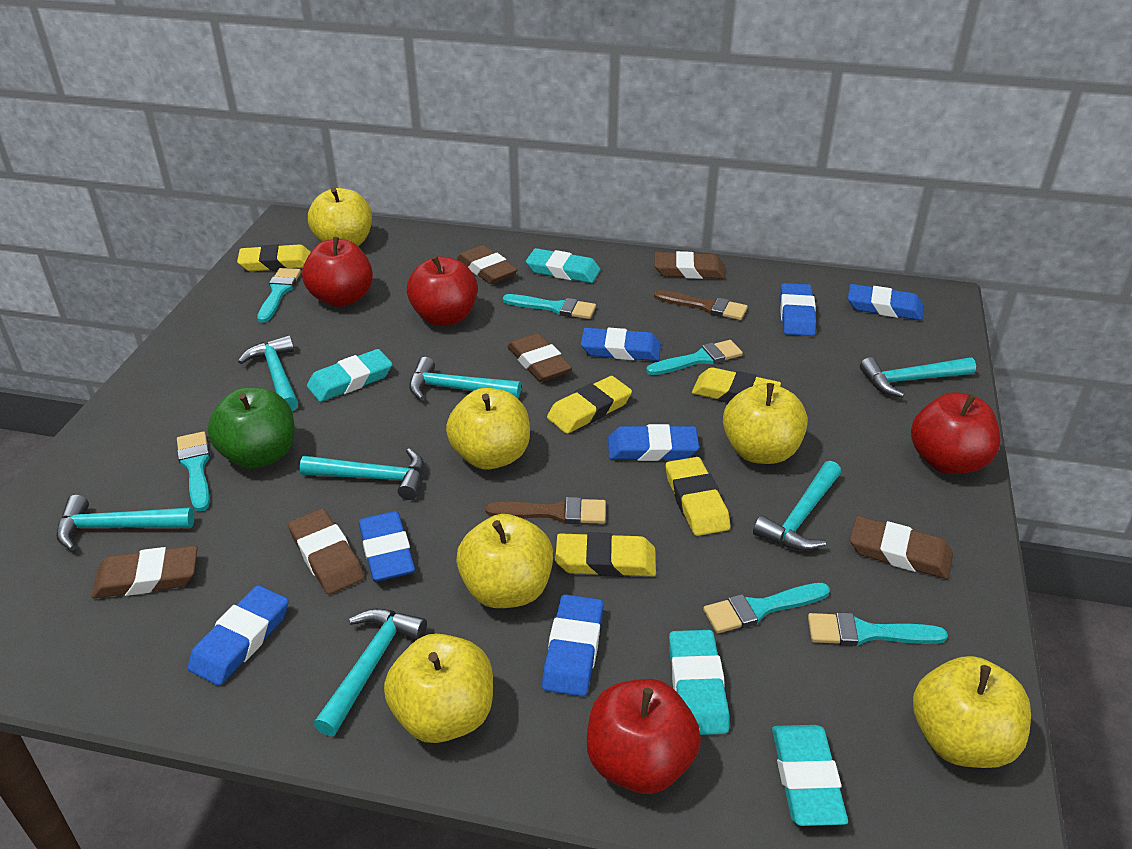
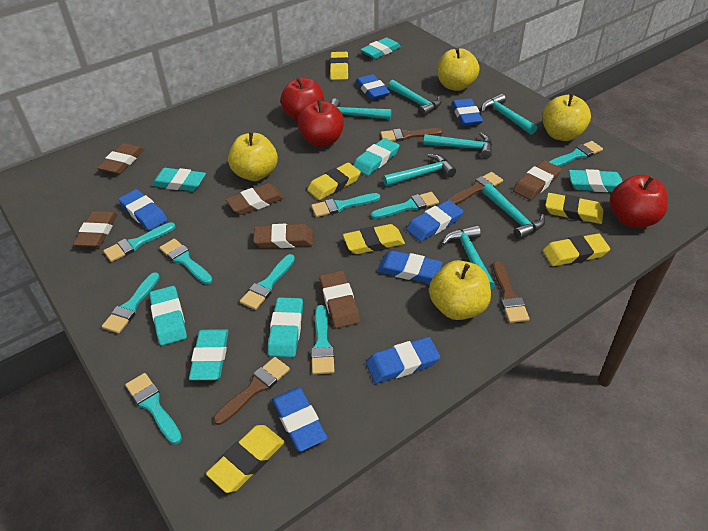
brown brush: 2 -> 4
green apple: 1 -> 0
red apple: 4 -> 3
turquoise brush: 6 -> 9
turquoise eraser: 4 -> 7
yellow apple: 6 -> 4
yellow eraser: 5 -> 6

